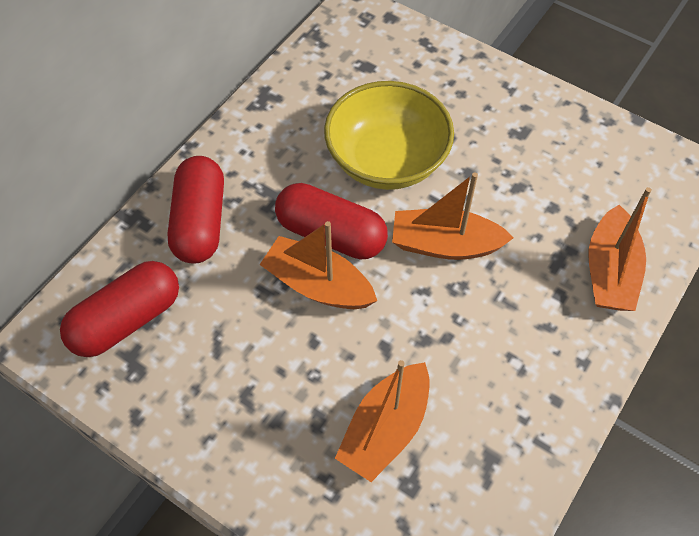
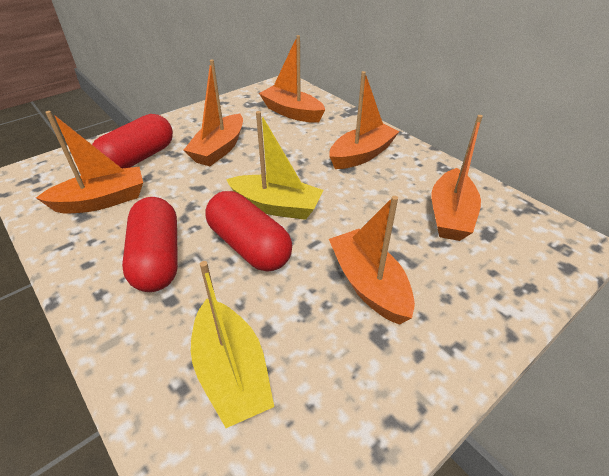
orange boat: 4 -> 6
yellow boat: 0 -> 2
yellow bowl: 1 -> 0

